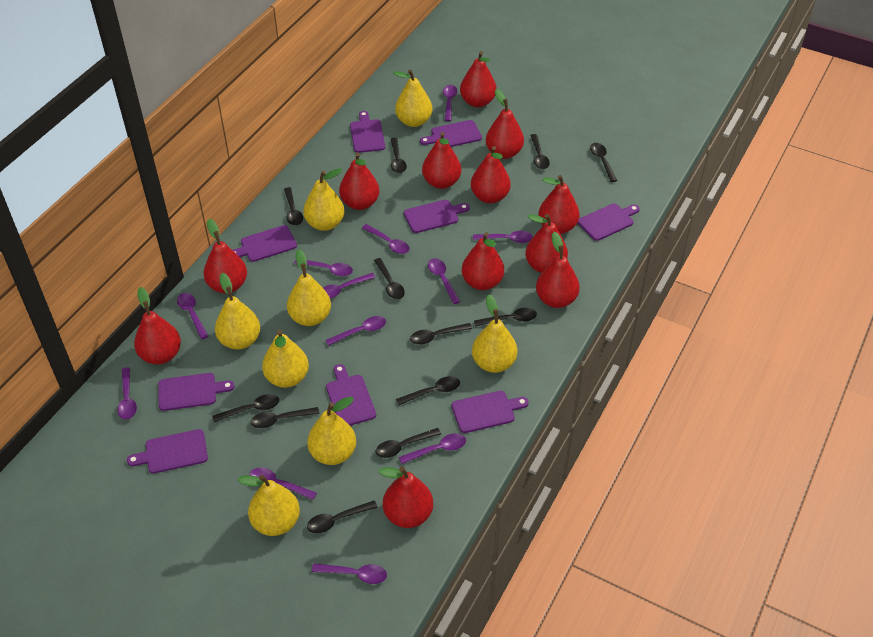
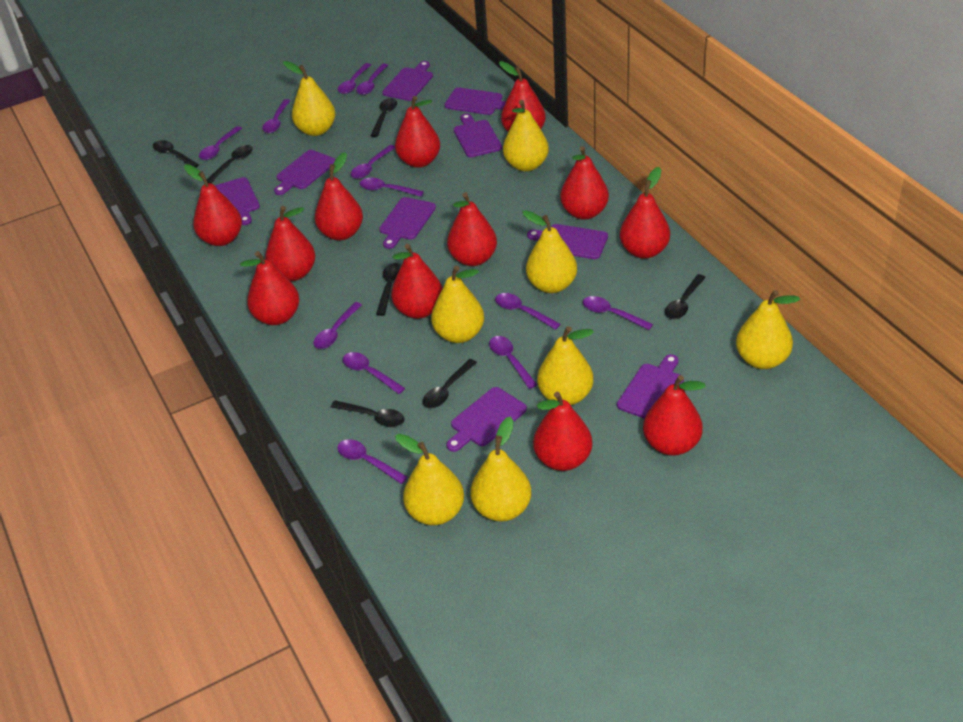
black spoon: 12 -> 7

